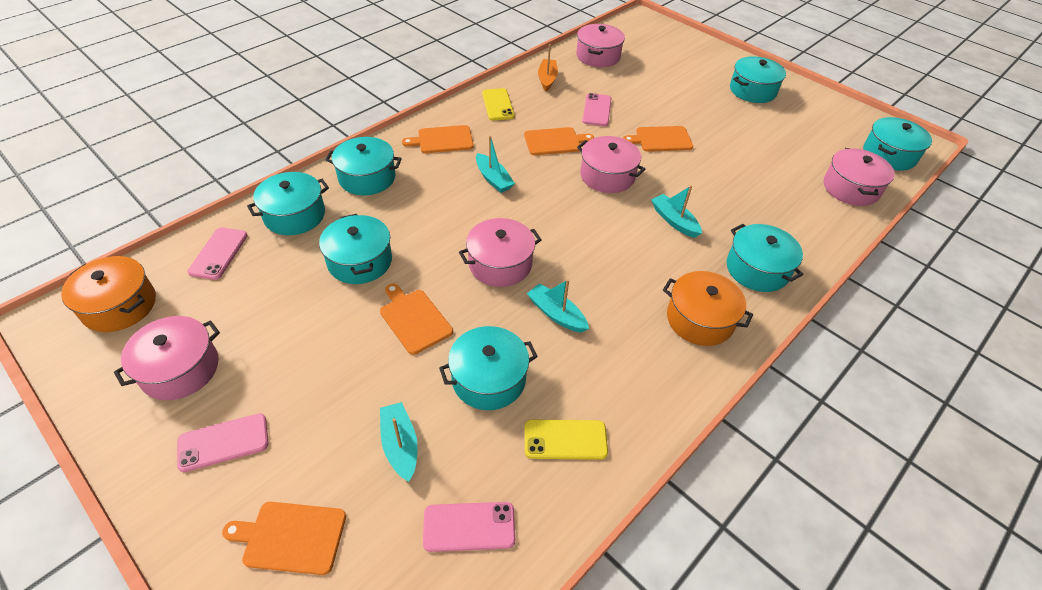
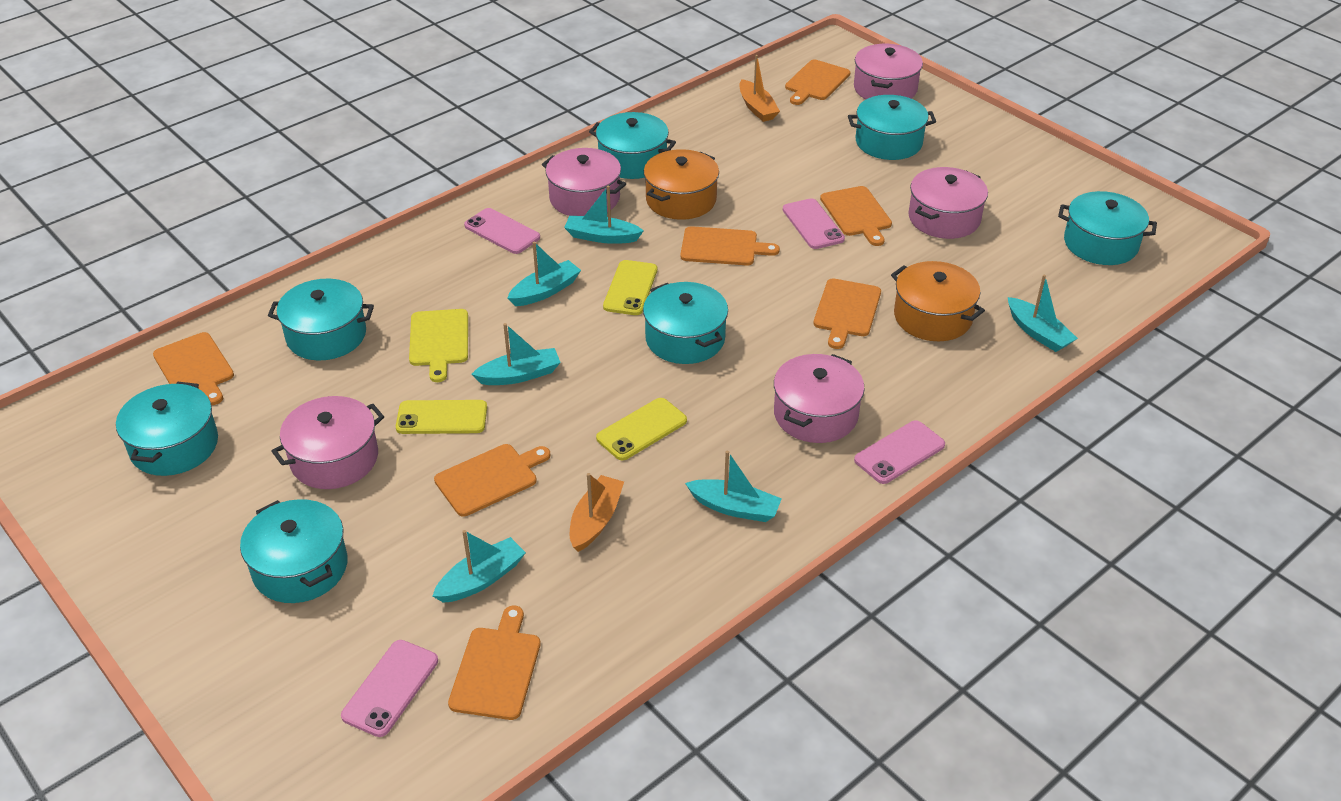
orange boat: 1 -> 2
orange cutting board: 5 -> 7
turquoise boat: 4 -> 6
yellow cutting board: 0 -> 1
yellow phone: 2 -> 3

